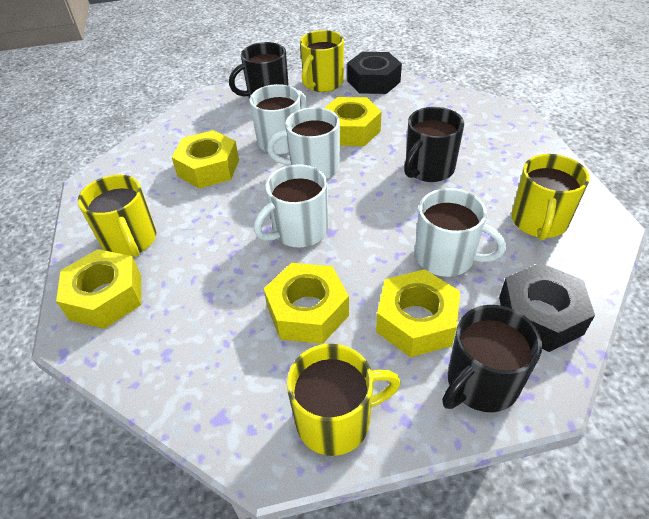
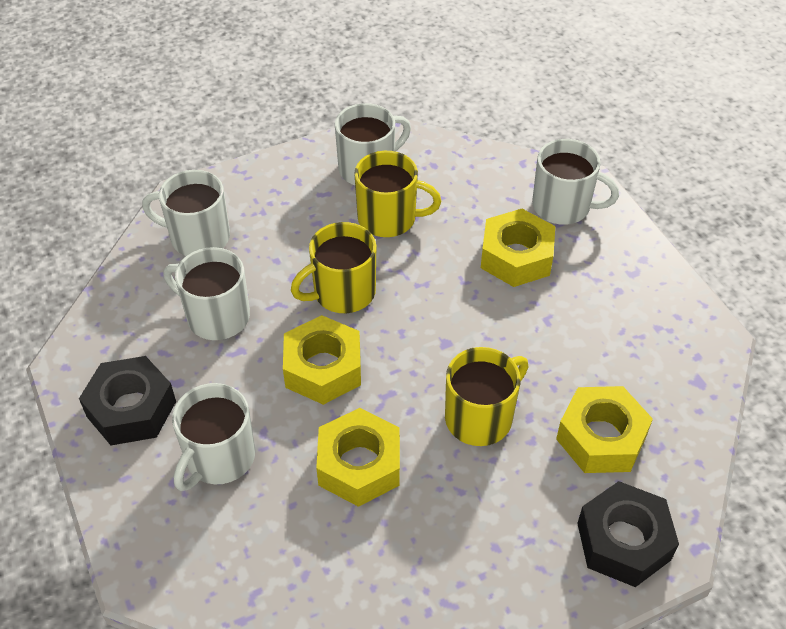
black mug: 3 -> 0
white mug: 4 -> 5
yellow mug: 4 -> 3
yellow nut: 5 -> 4

